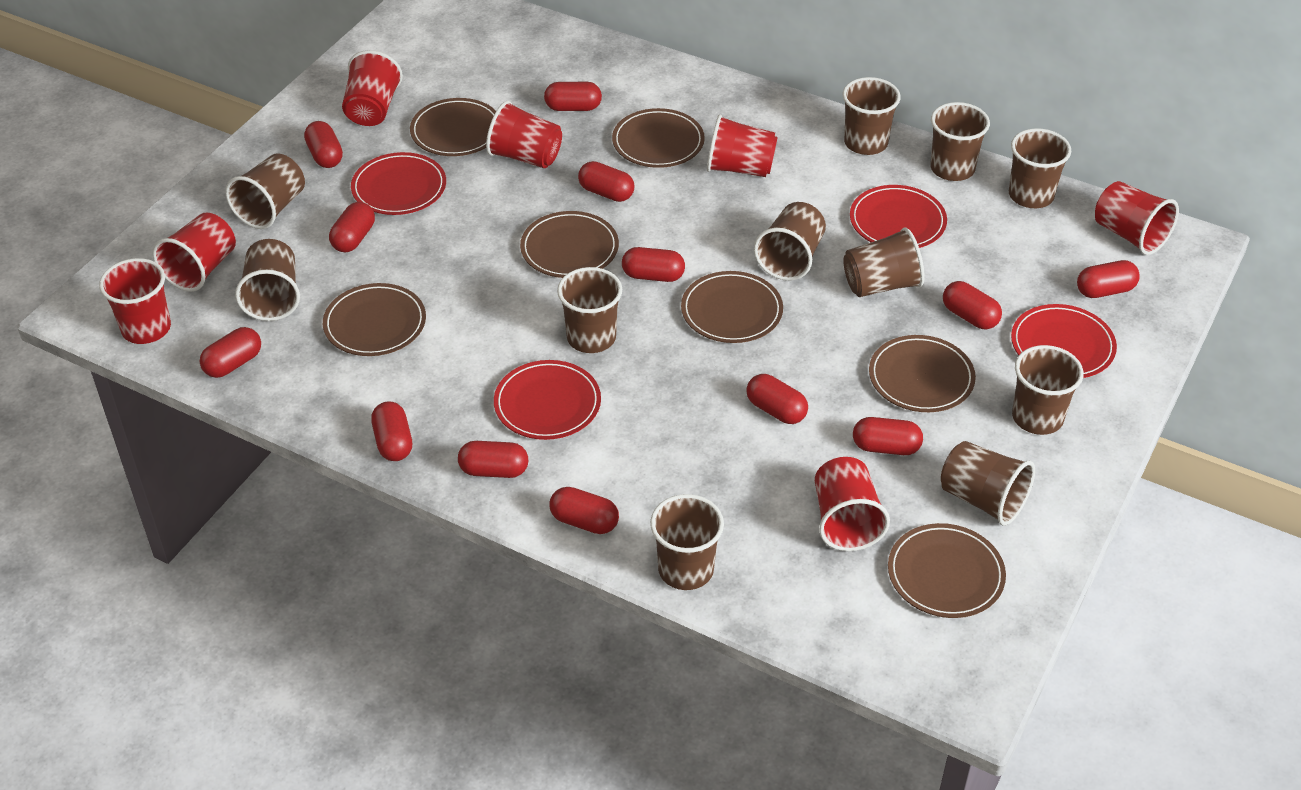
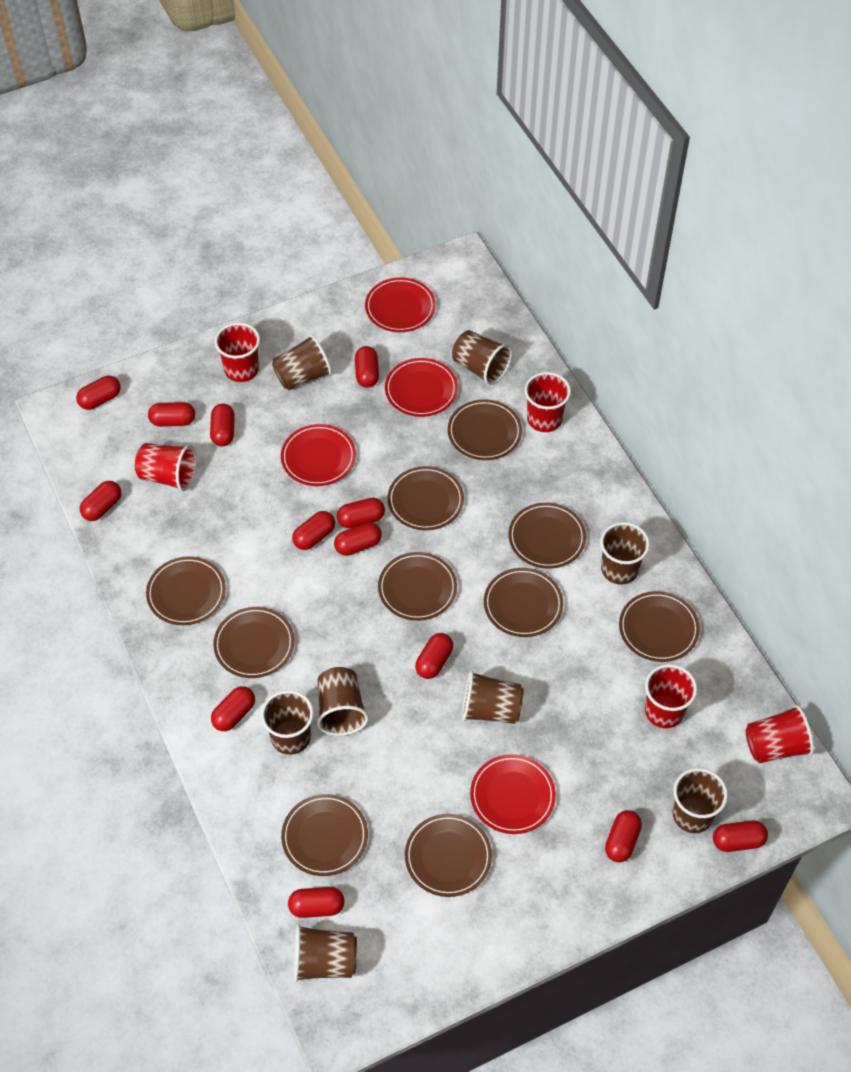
brown cup: 11 -> 8
brown plate: 7 -> 10
red cup: 7 -> 5

